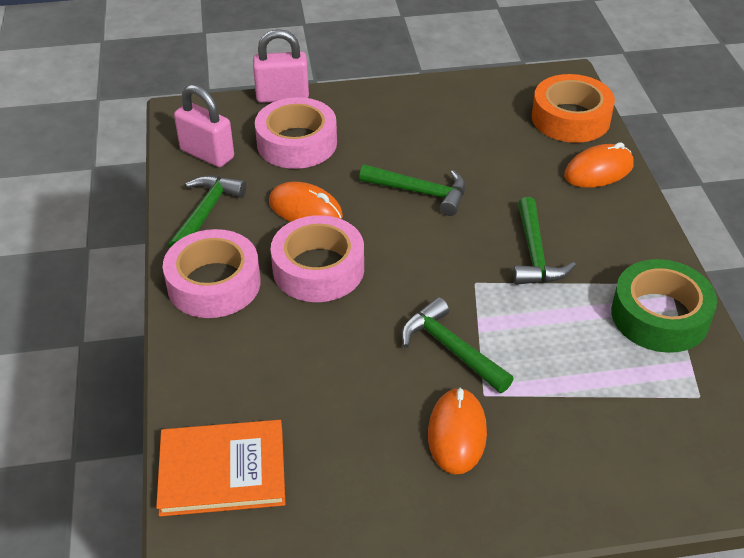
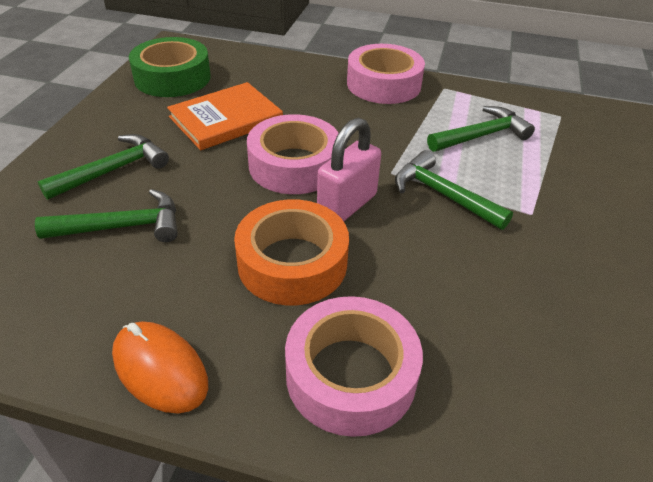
orange mouse: 3 -> 1
pink padlock: 2 -> 1

